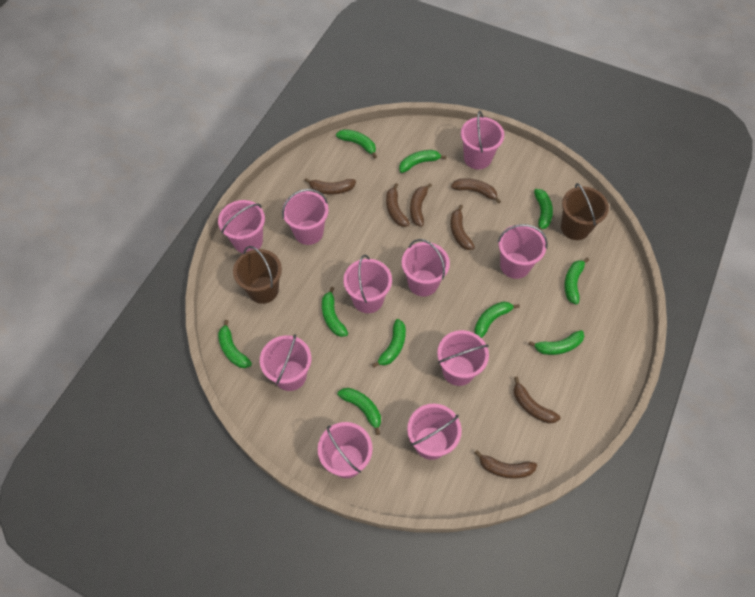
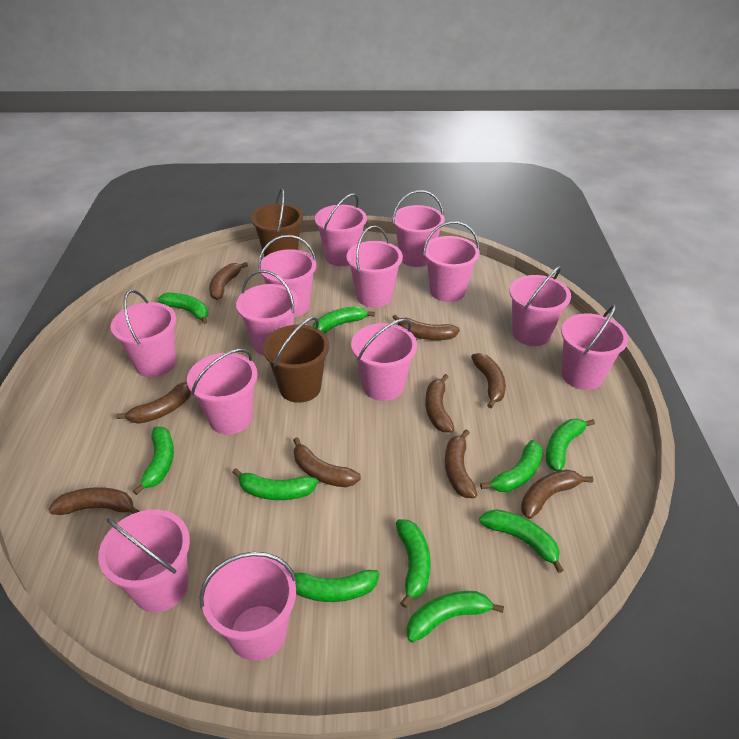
brown banana: 7 -> 9
pink bucket: 10 -> 13

